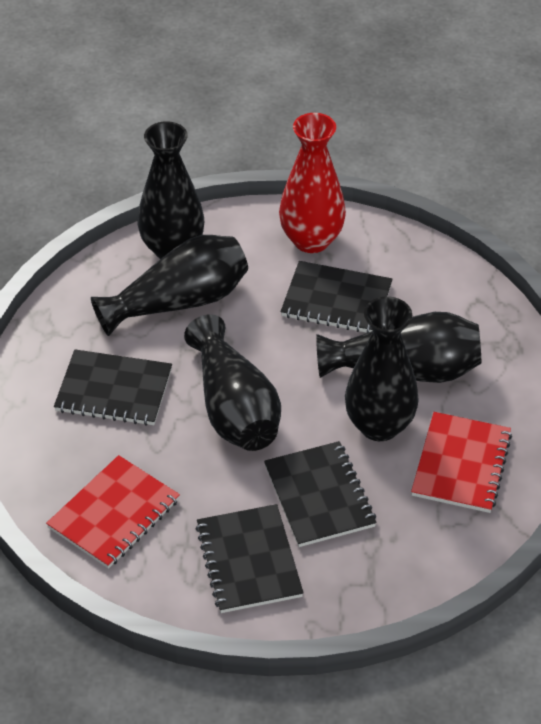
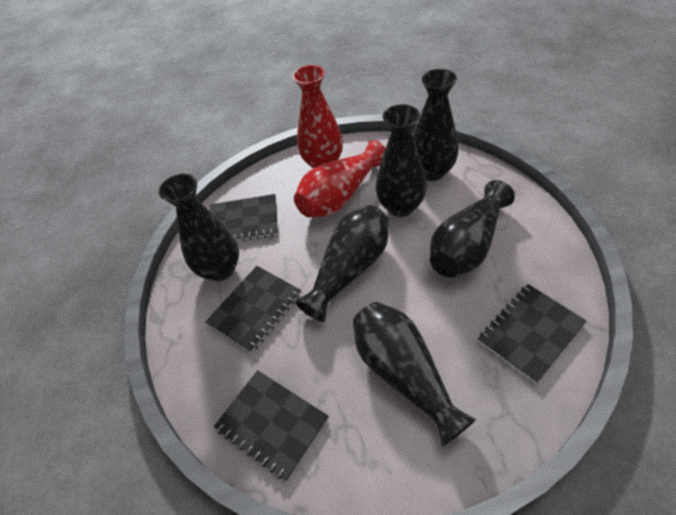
black vase: 5 -> 6
red notebook: 2 -> 0
red vase: 1 -> 2

